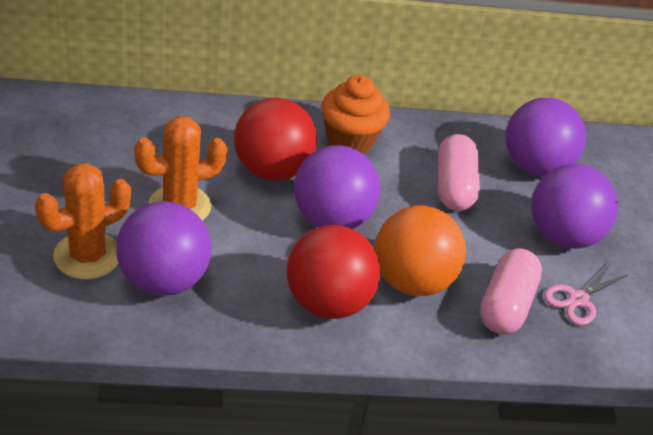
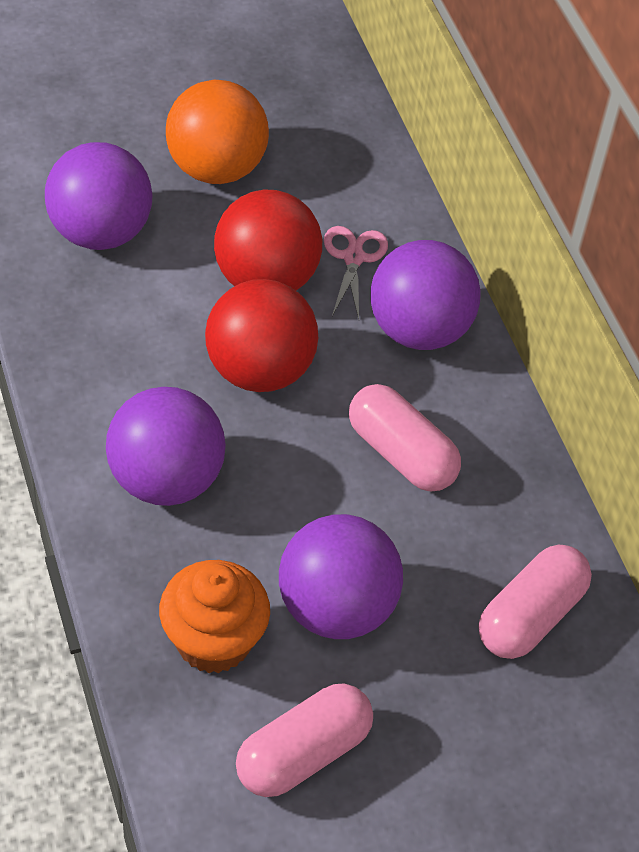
orange cactus: 2 -> 0
pink capsule: 2 -> 3

